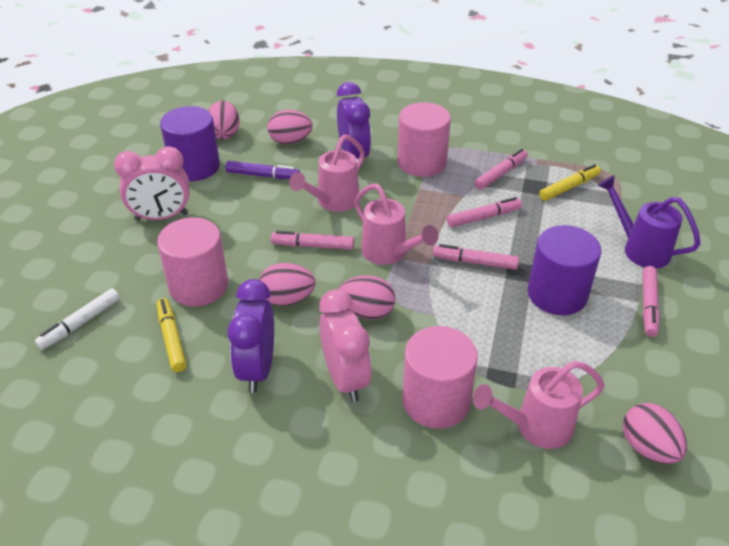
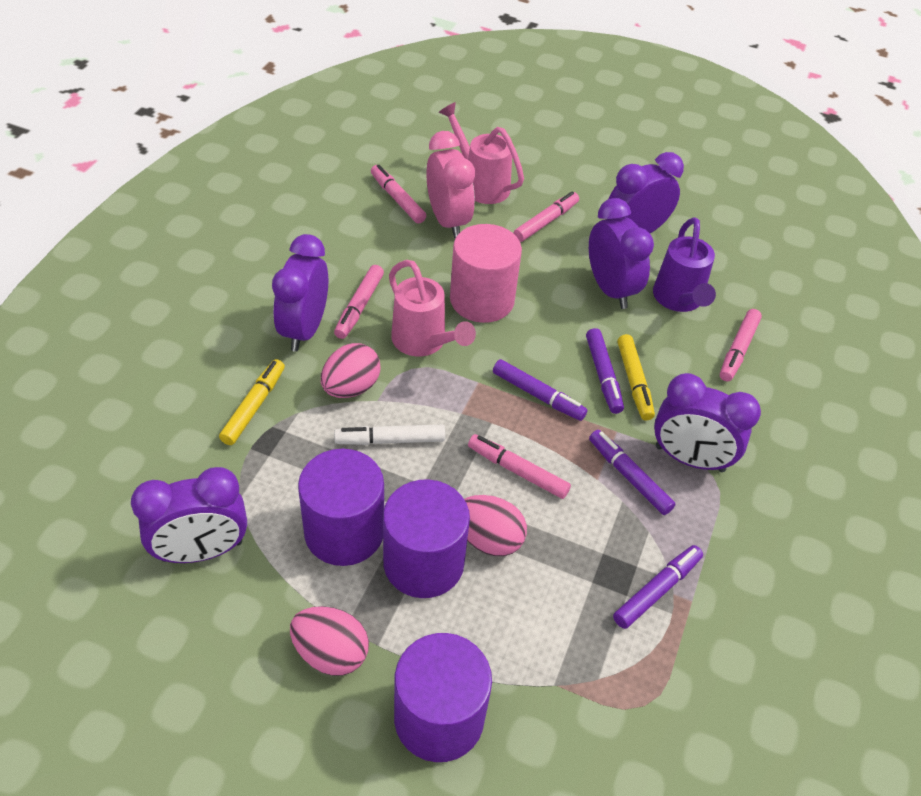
pink clock: 2 -> 1
pink cylinder: 3 -> 1
pink egg: 5 -> 3
pink watering can: 3 -> 2
purple clock: 2 -> 5
purple cylinder: 2 -> 3
purple marker: 1 -> 4

